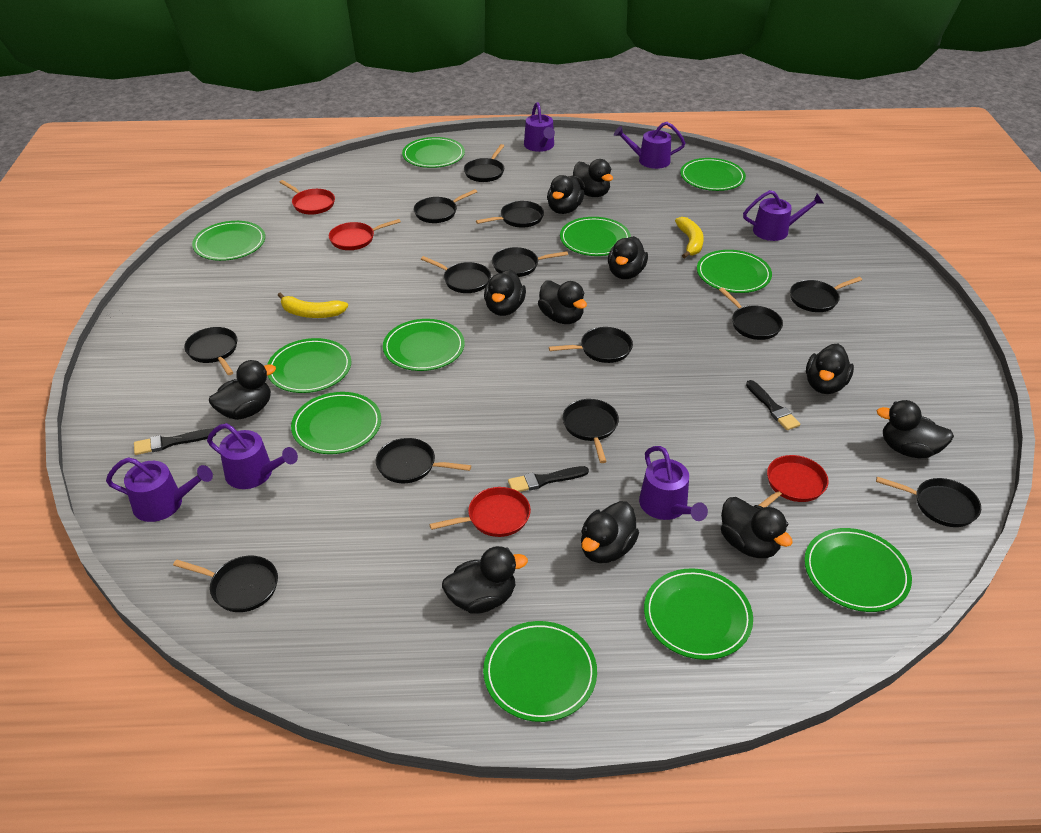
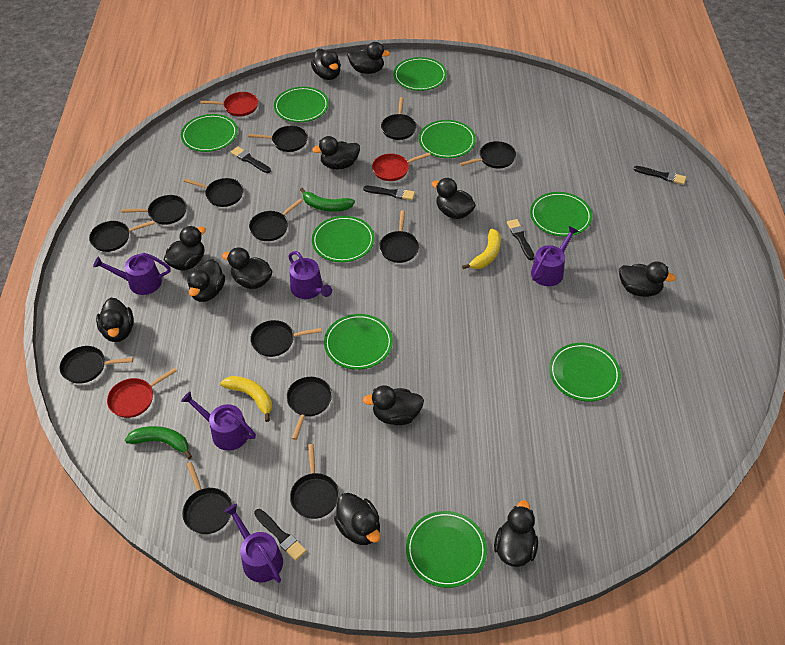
black brush: 3 -> 5
black duck: 11 -> 12
green banana: 0 -> 2
green plate: 11 -> 9
purple watering can: 6 -> 5
red pan: 4 -> 3

